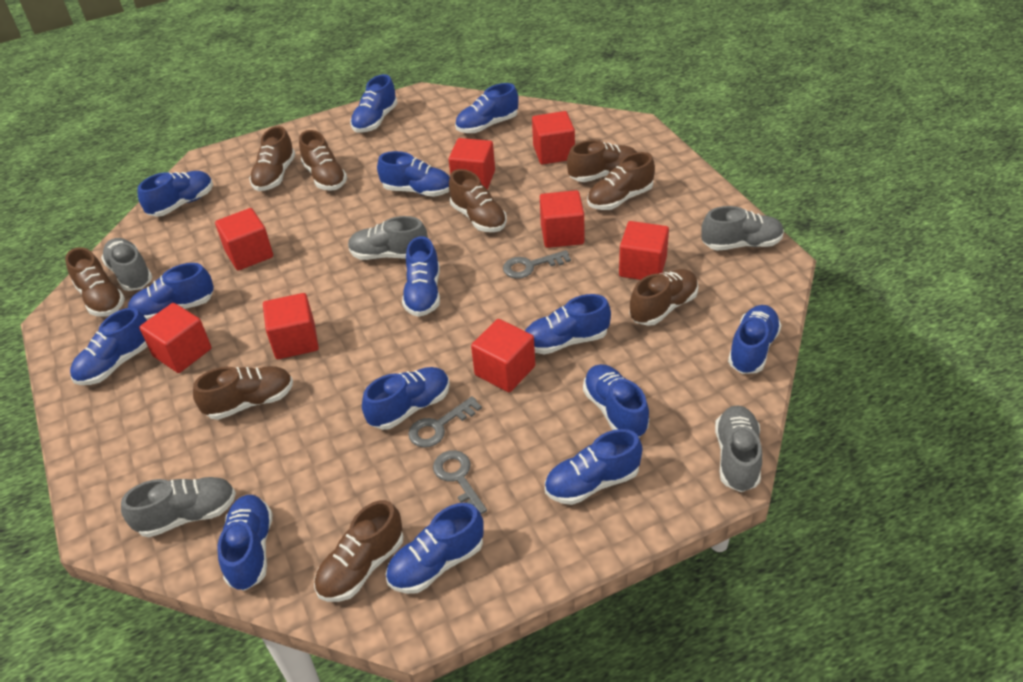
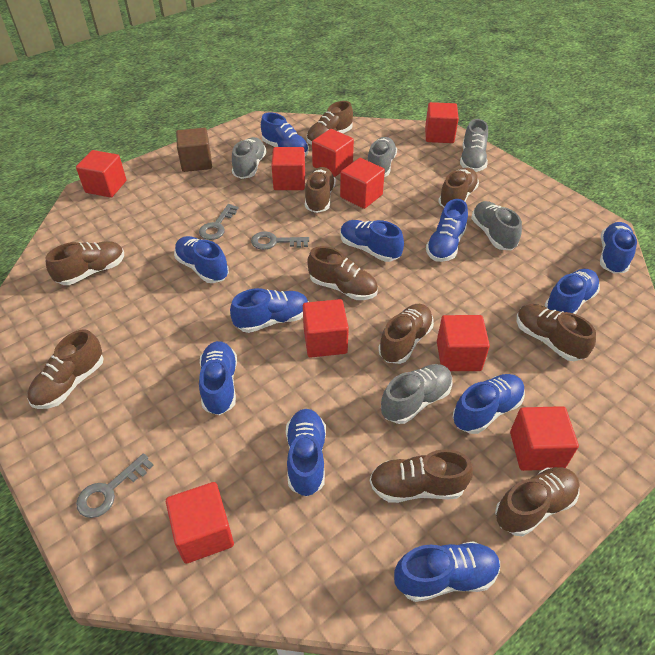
blue shoe: 14 -> 11
brown cube: 0 -> 1
brown shoe: 9 -> 10
red cube: 8 -> 9

